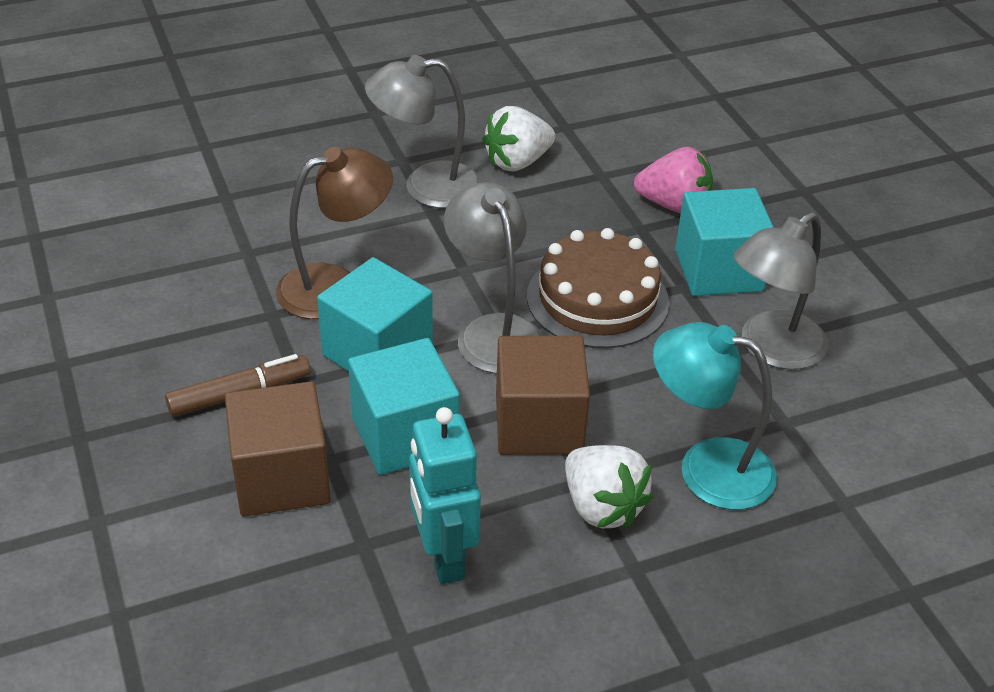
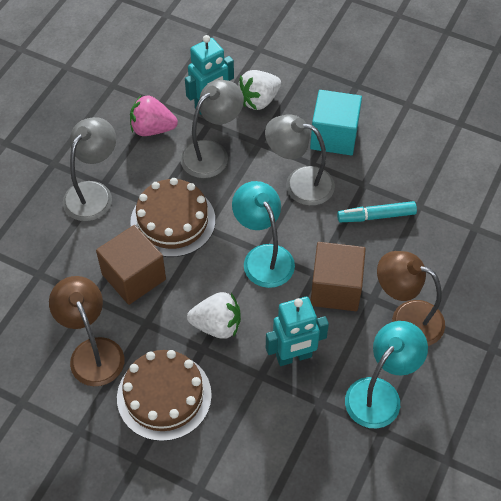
brown cake: 1 -> 2
brown lamp: 1 -> 2
brown marker: 1 -> 0
turquoise cube: 3 -> 1
turquoise lamp: 1 -> 2
turquoise marker: 0 -> 1
turquoise robot: 1 -> 2

